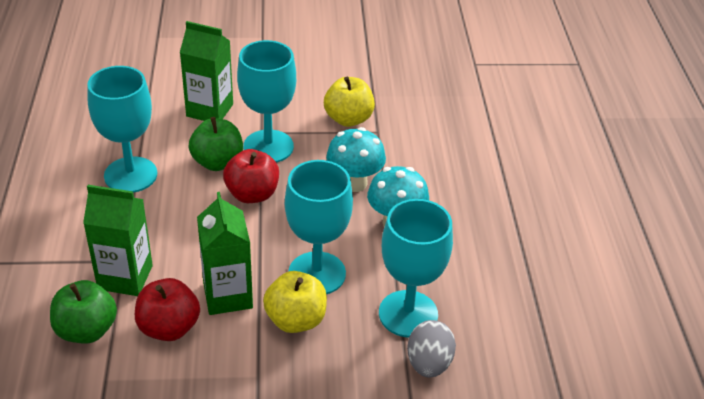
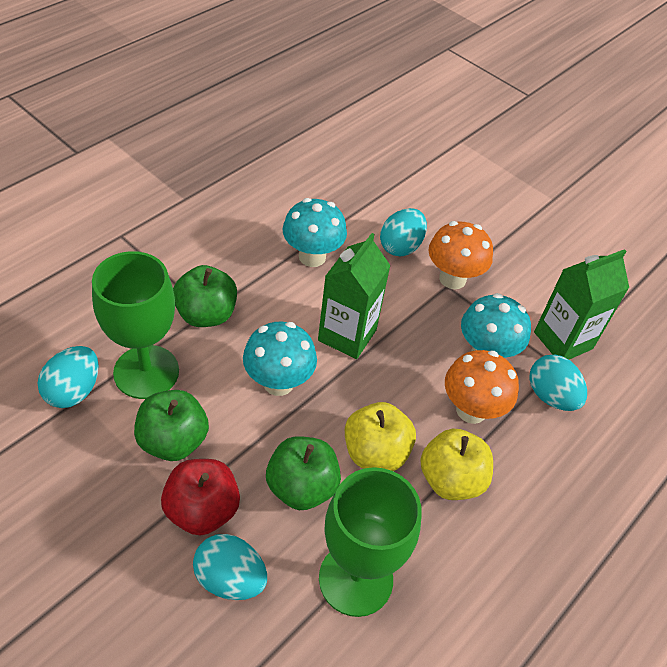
green apple: 2 -> 3
green carton: 3 -> 2
green goblet: 0 -> 2
grey egg: 1 -> 0
orange mushroom: 0 -> 2
red apple: 2 -> 1
turquoise egg: 0 -> 4
turquoise goblet: 4 -> 0
turquoise mushroom: 2 -> 3

